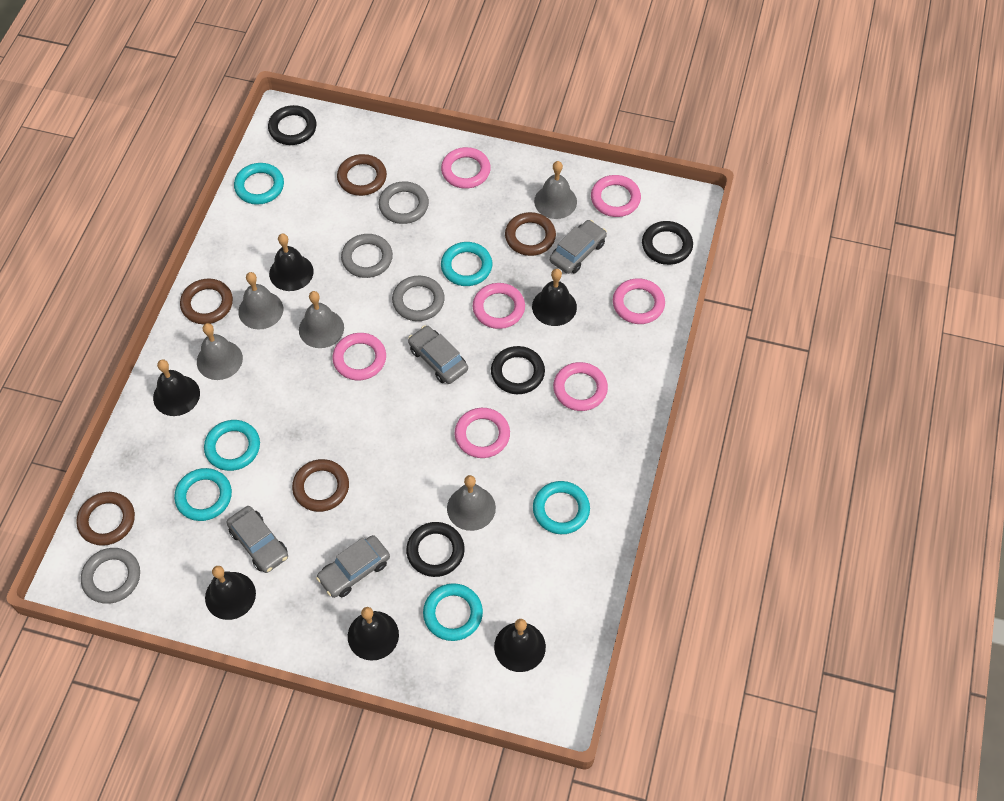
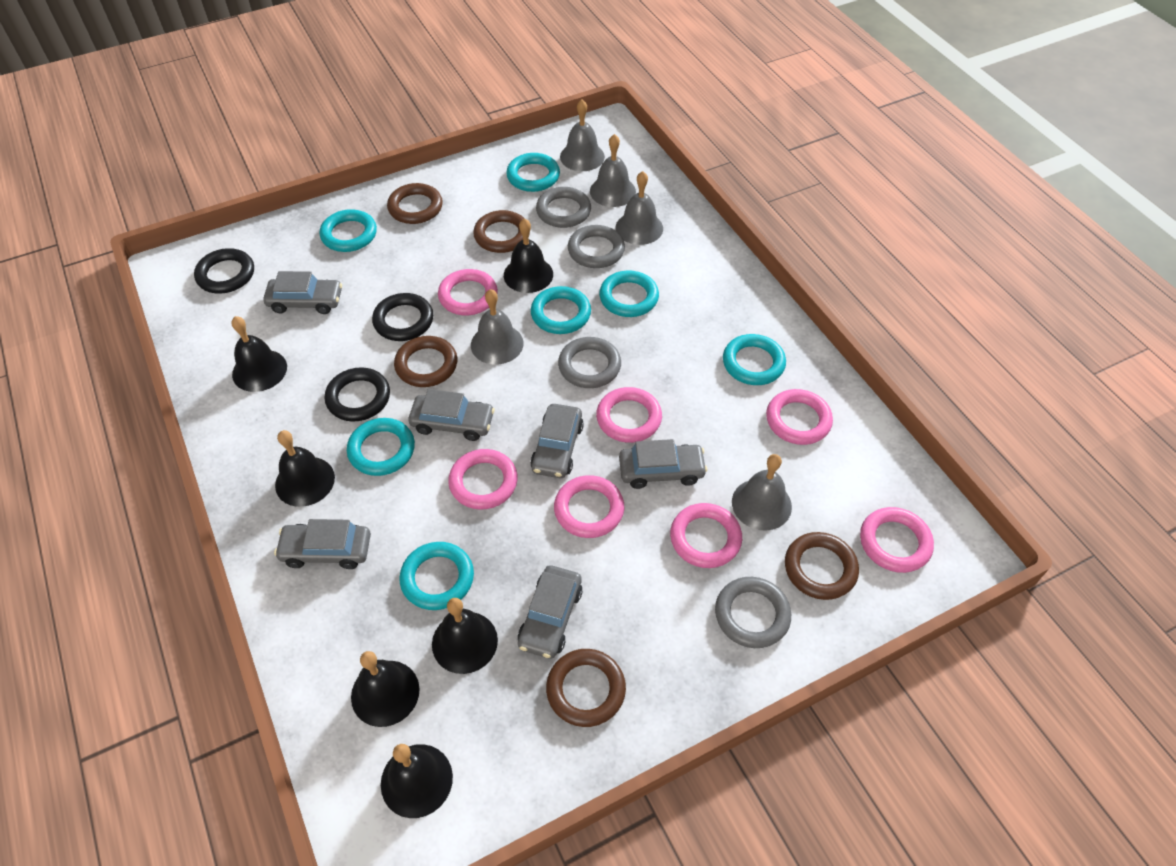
black ring: 4 -> 3
grey car: 4 -> 6
turquoise ring: 6 -> 7

